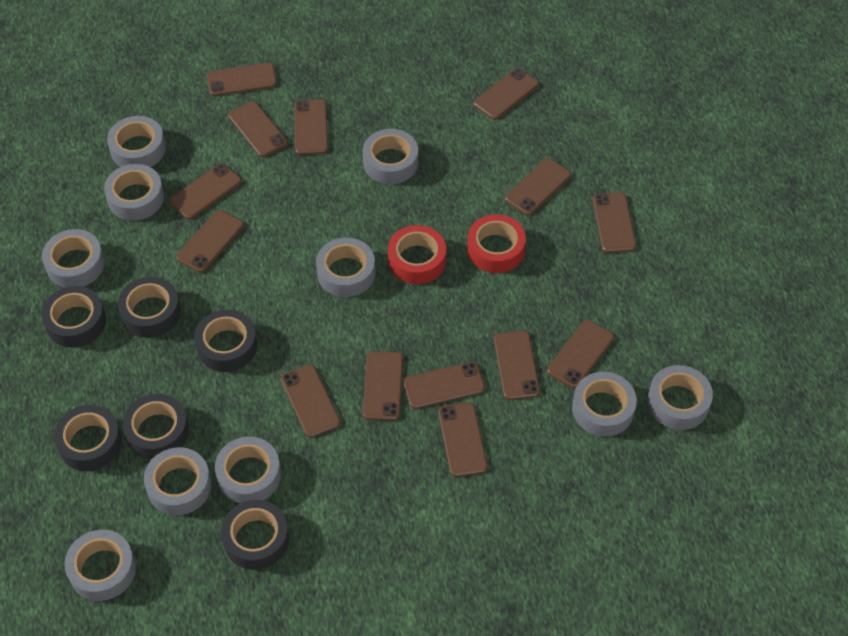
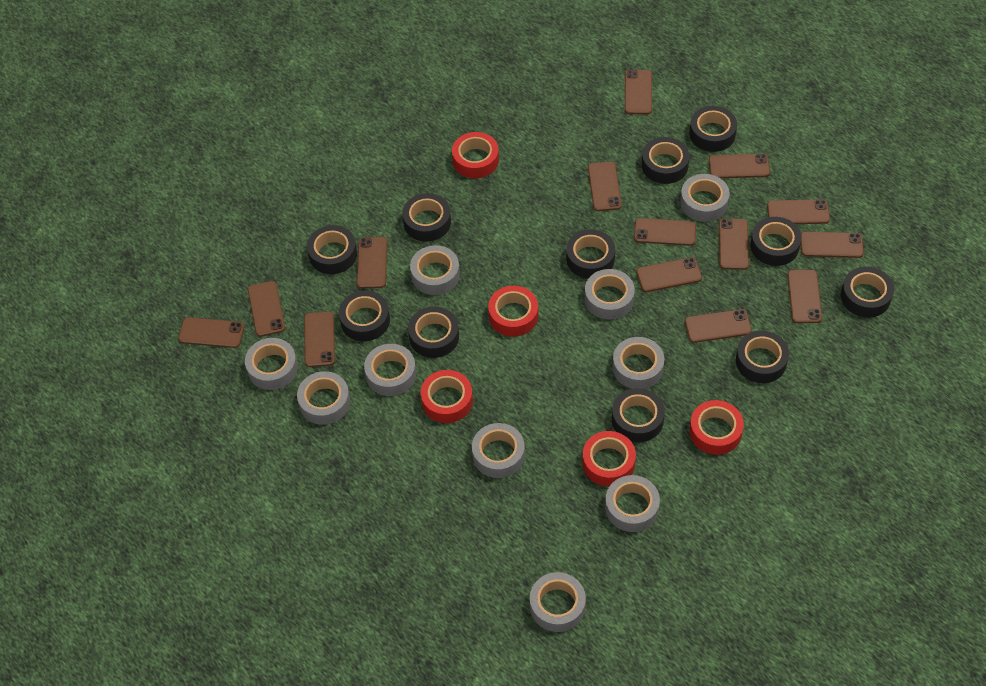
black tape: 6 -> 11
red tape: 2 -> 5

